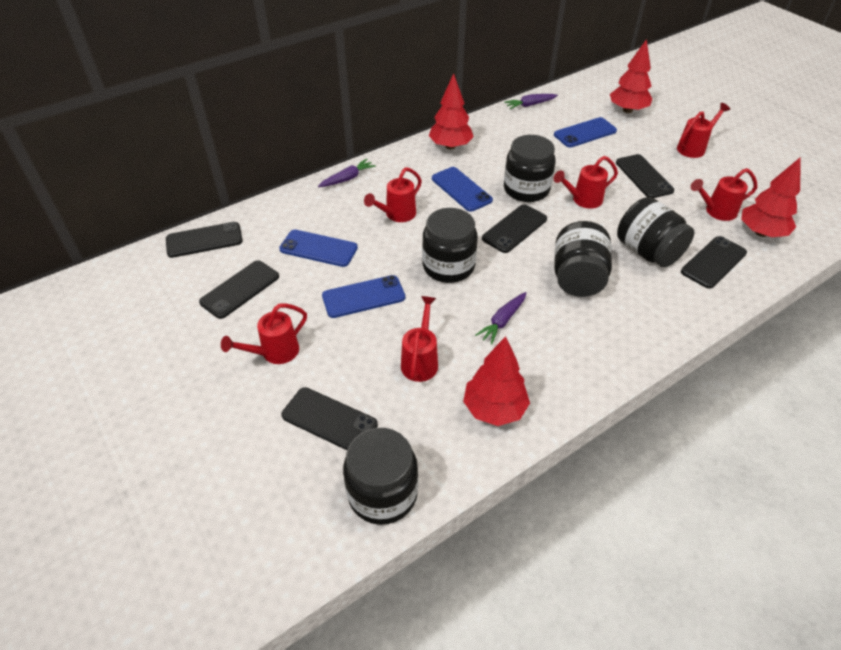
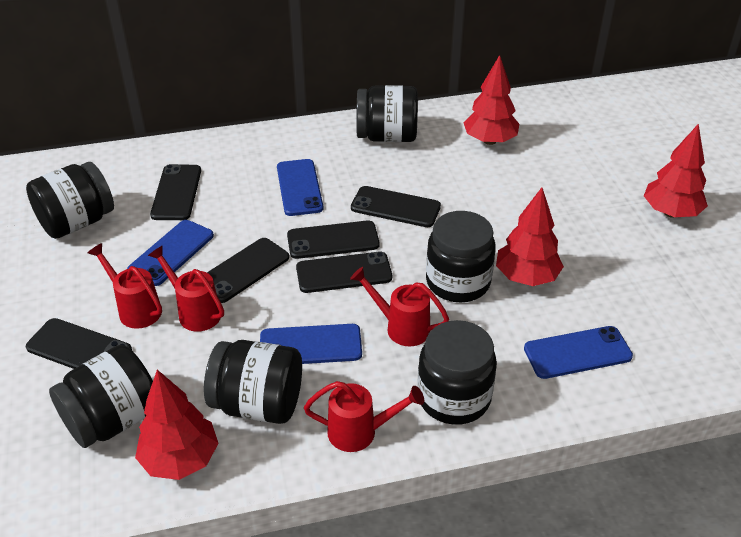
black jar: 5 -> 6
purple carrot: 3 -> 0
red watering can: 6 -> 4

